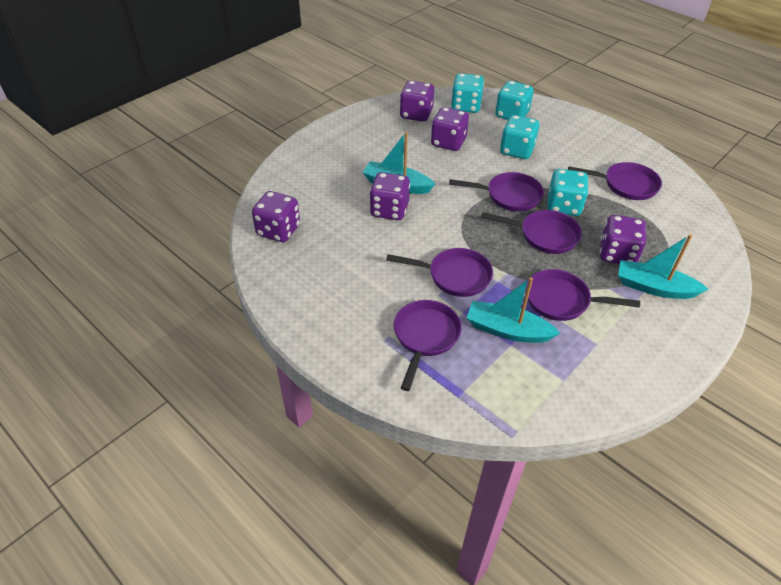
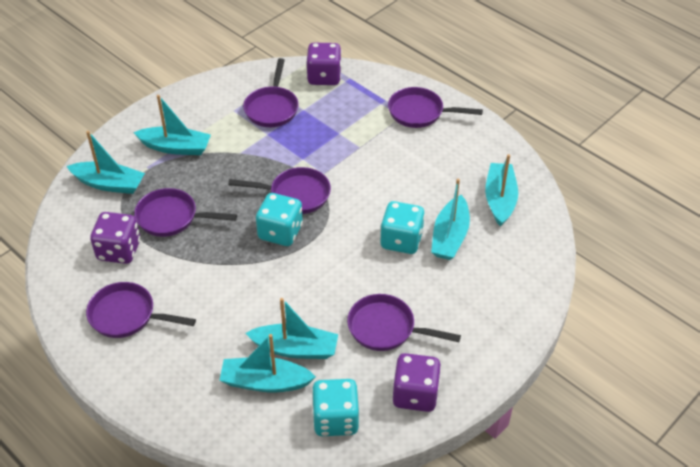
purple dice: 5 -> 3
turquoise boat: 3 -> 6
turquoise dice: 4 -> 3

